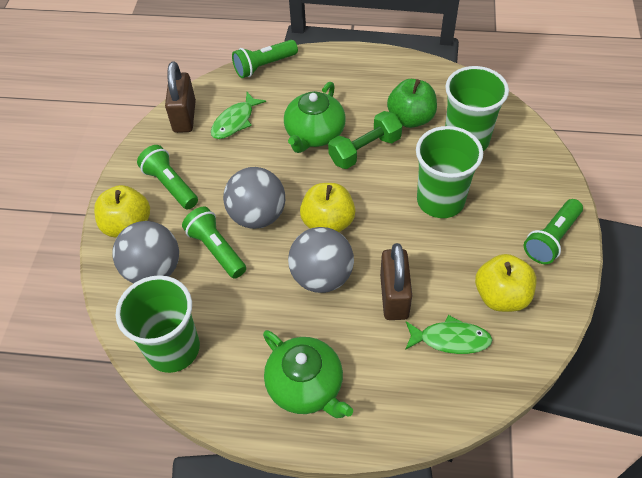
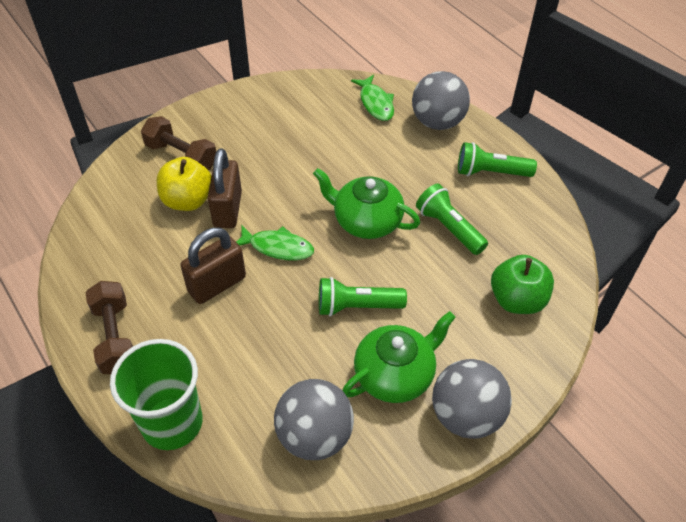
brown dumbbell: 0 -> 2
green cup: 3 -> 1
green dumbbell: 1 -> 0
green flashlight: 4 -> 3
yellow apple: 3 -> 1

